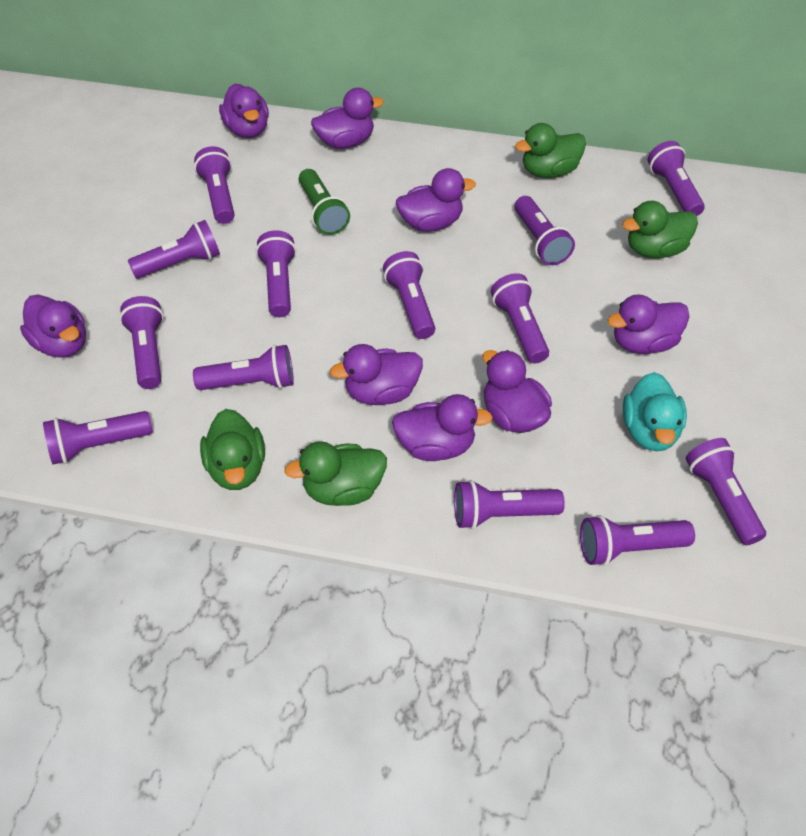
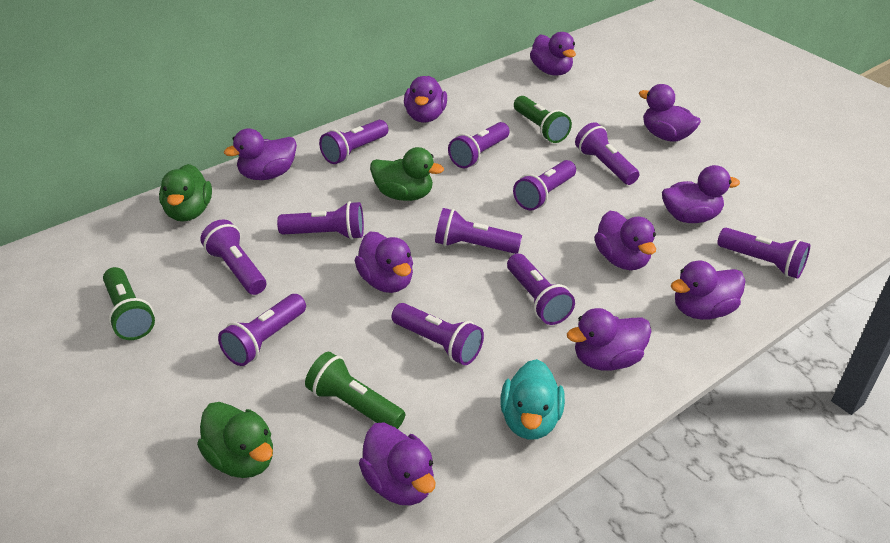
green duck: 4 -> 3
green flashlight: 1 -> 3
purple duck: 8 -> 10
purple flashlight: 13 -> 11

